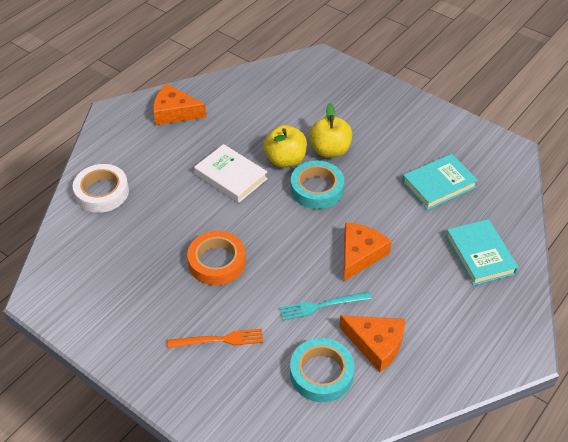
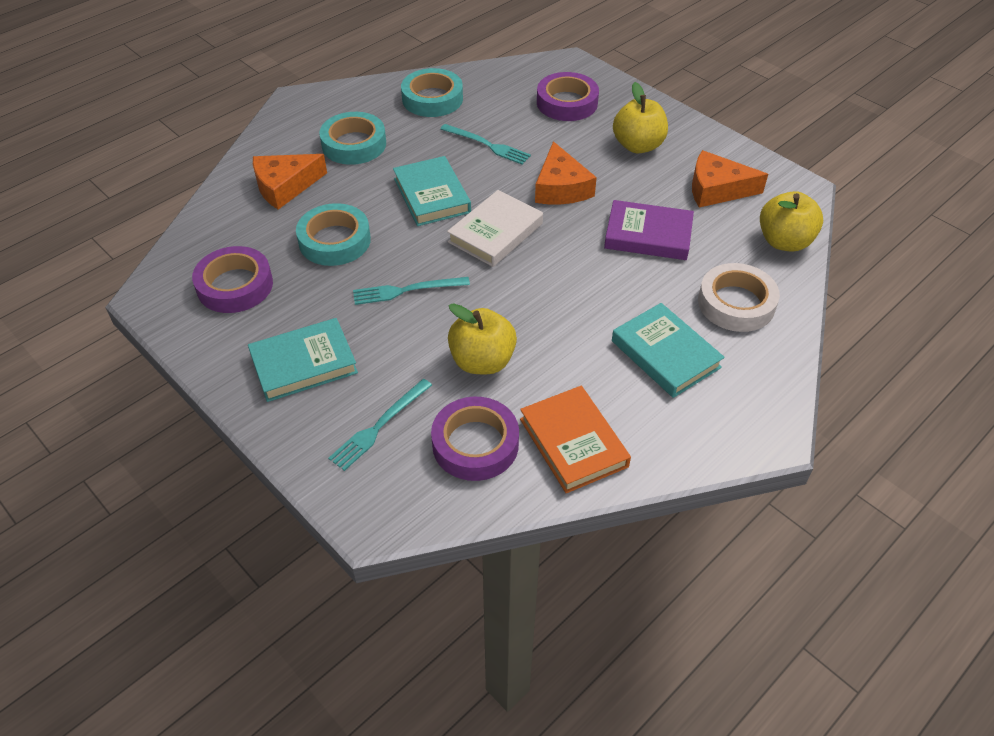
orange book: 0 -> 1
orange fork: 1 -> 0
orange tape: 1 -> 0
purple book: 0 -> 1
purple tape: 0 -> 3
turquoise book: 2 -> 3
turquoise fork: 1 -> 3
turquoise tape: 2 -> 3
yellow apple: 2 -> 3

